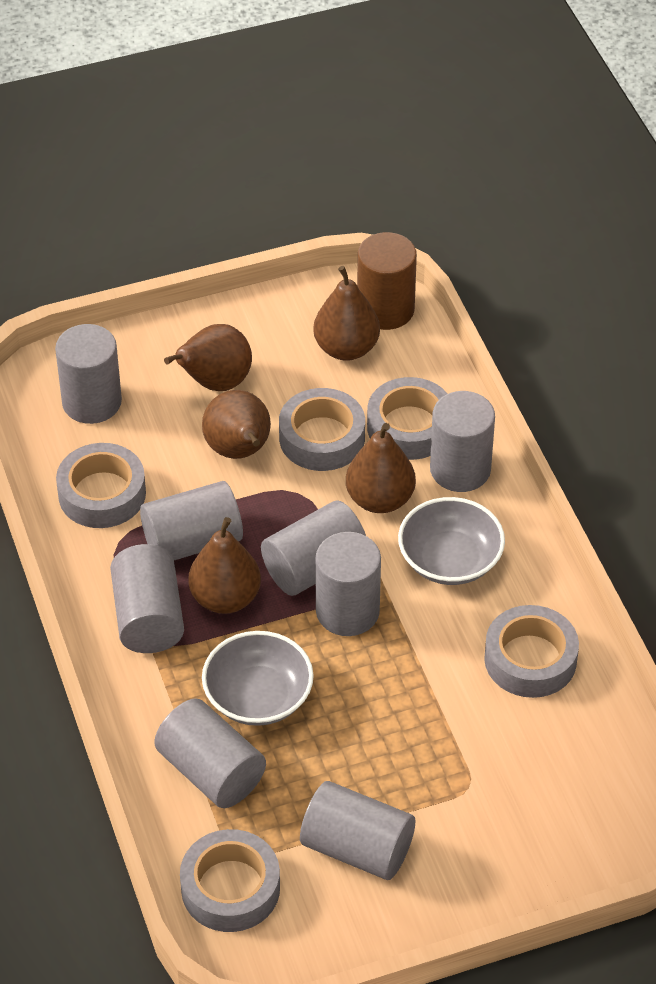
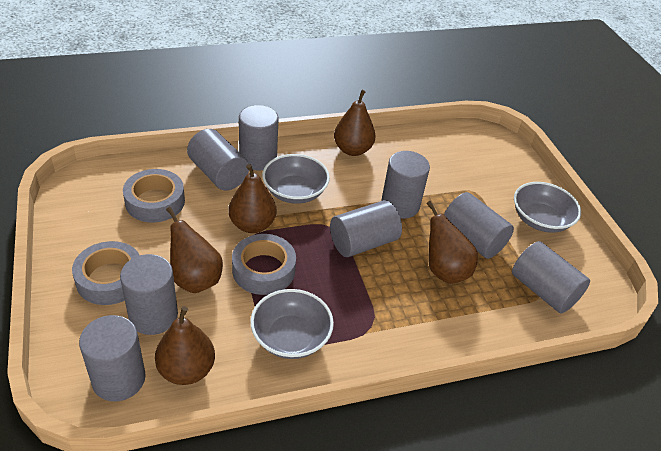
brown cylinder: 1 -> 0
grey bowl: 2 -> 3
grey tape: 5 -> 3

